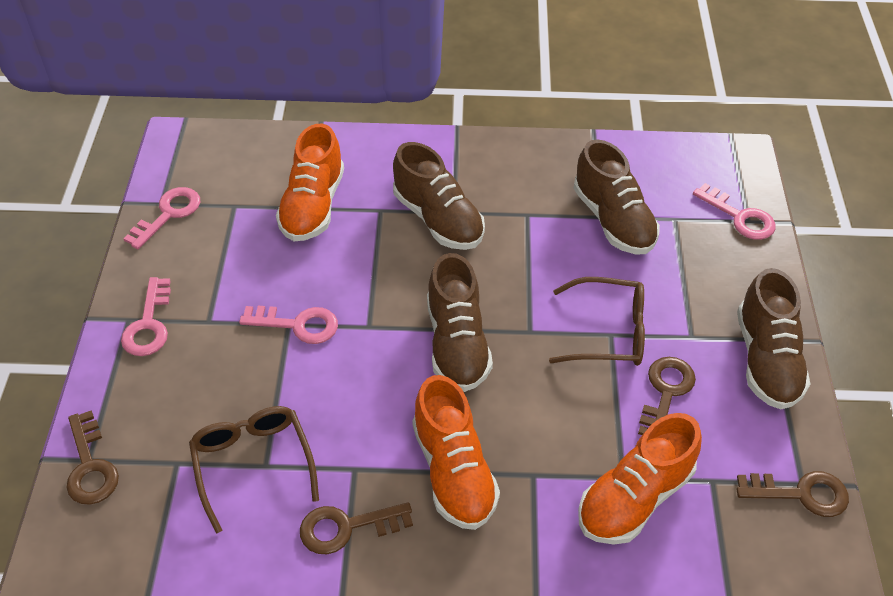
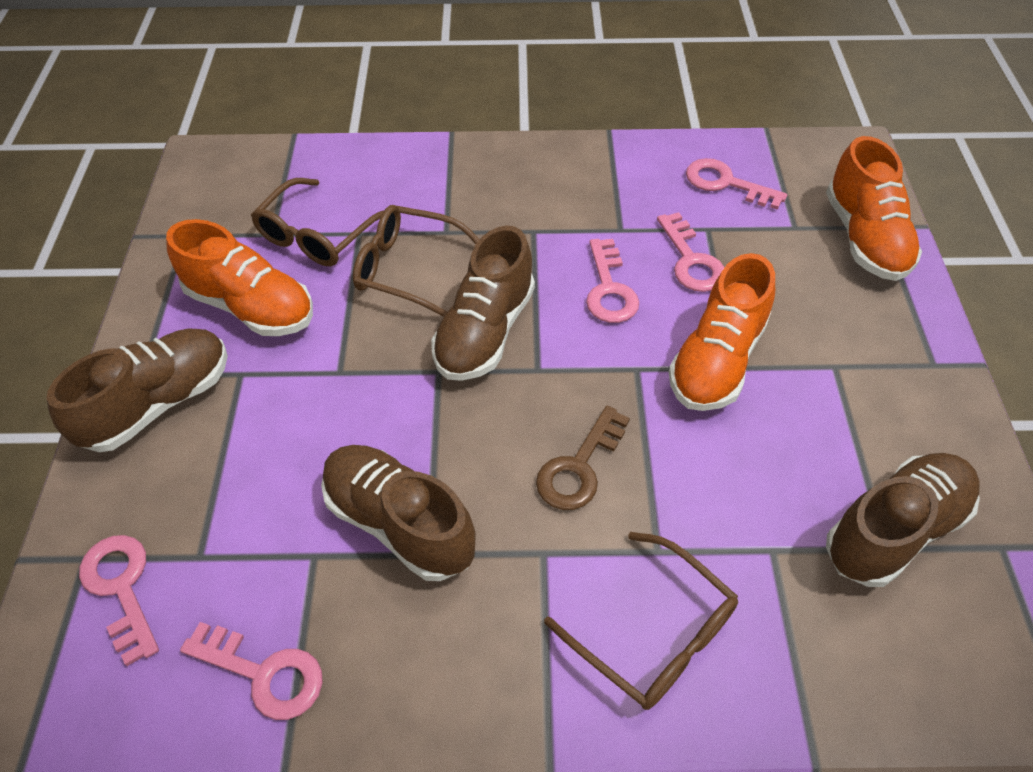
brown glasses: 2 -> 3
brown key: 4 -> 1
pink key: 4 -> 5

